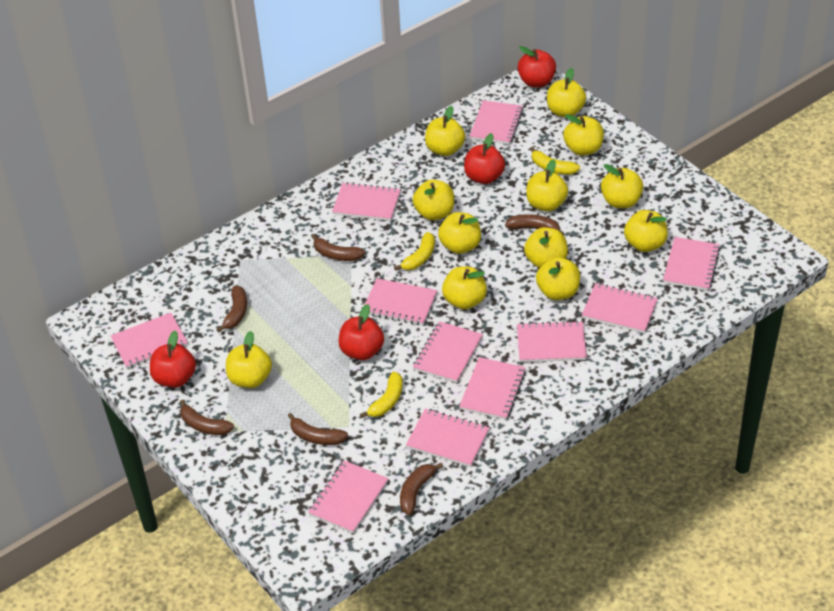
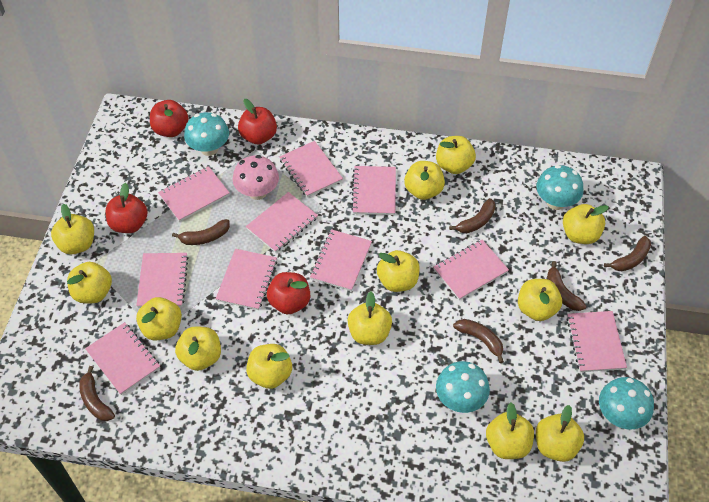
pink mushroom: 0 -> 1
pink notebook: 11 -> 10
turquoise mushroom: 0 -> 4
yellow apple: 12 -> 13
yellow banana: 3 -> 0

